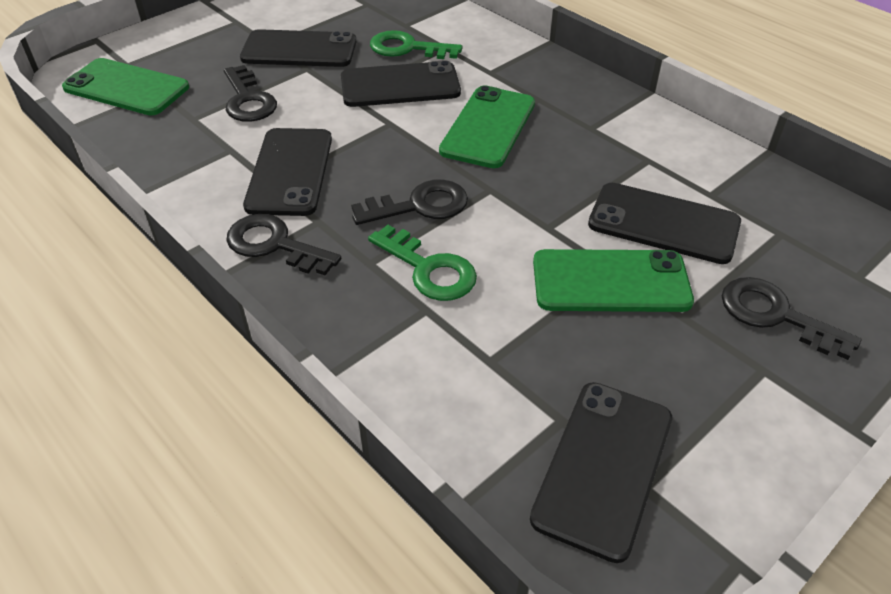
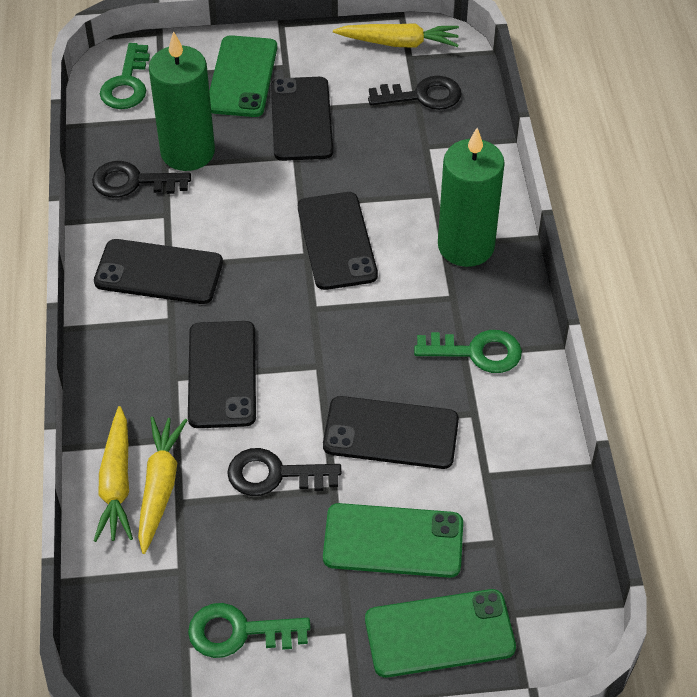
black key: 4 -> 3
green candle: 0 -> 2
green key: 2 -> 3
yellow carrot: 0 -> 3

